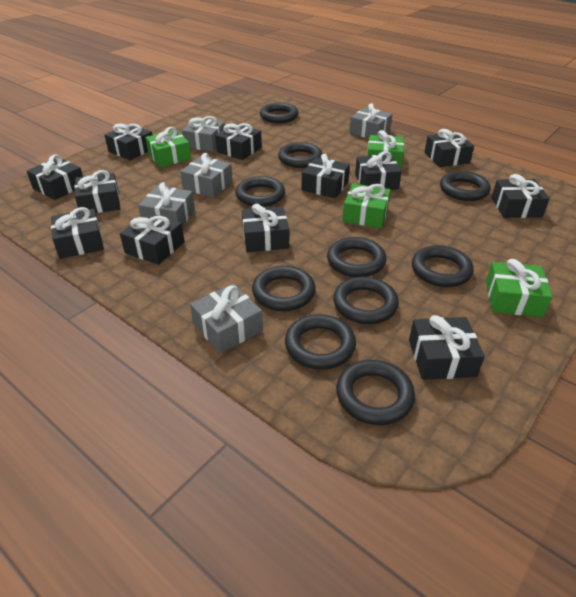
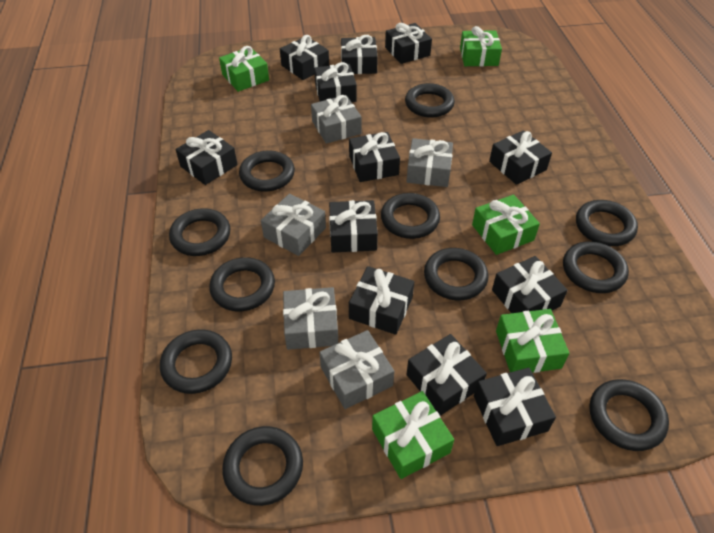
black ring: 10 -> 11
green gift: 4 -> 5

